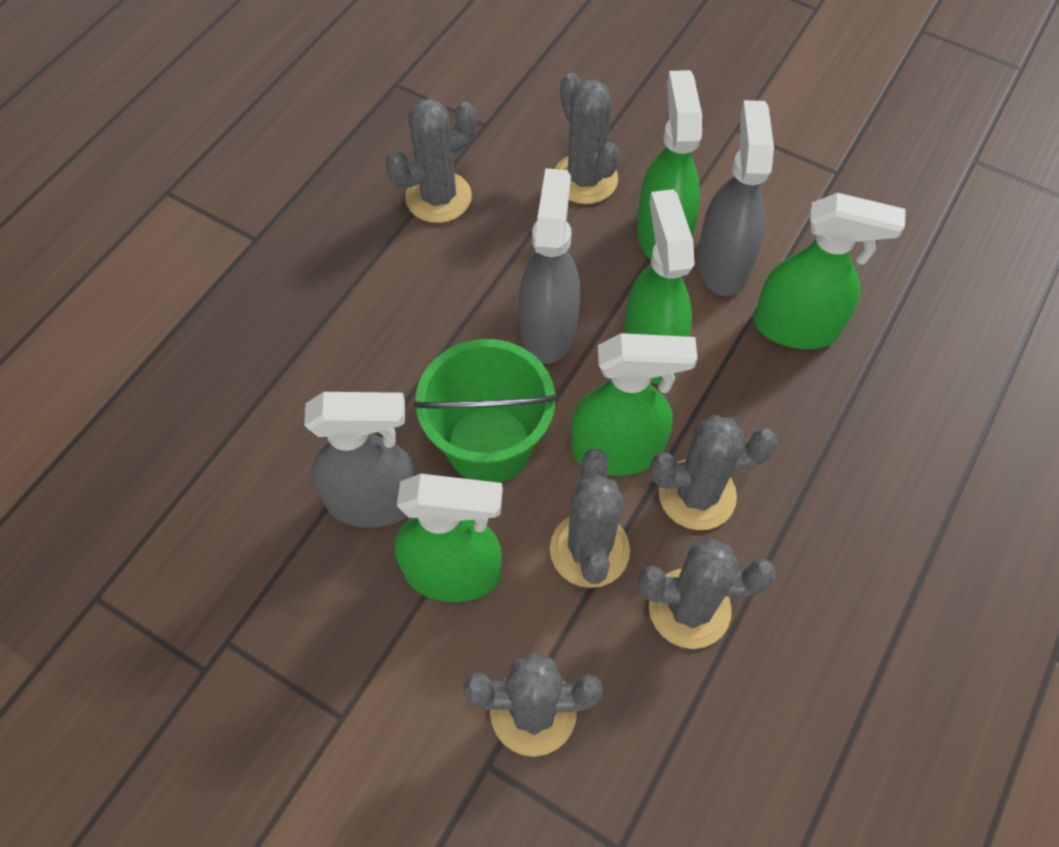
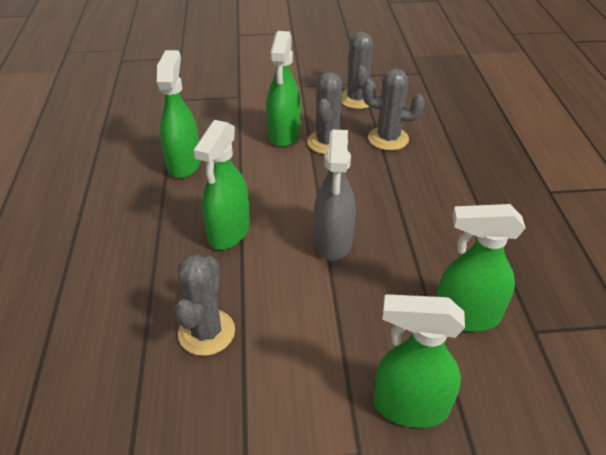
green bucket: 1 -> 0
grey cactus: 6 -> 4
grey spray bottle: 3 -> 1

